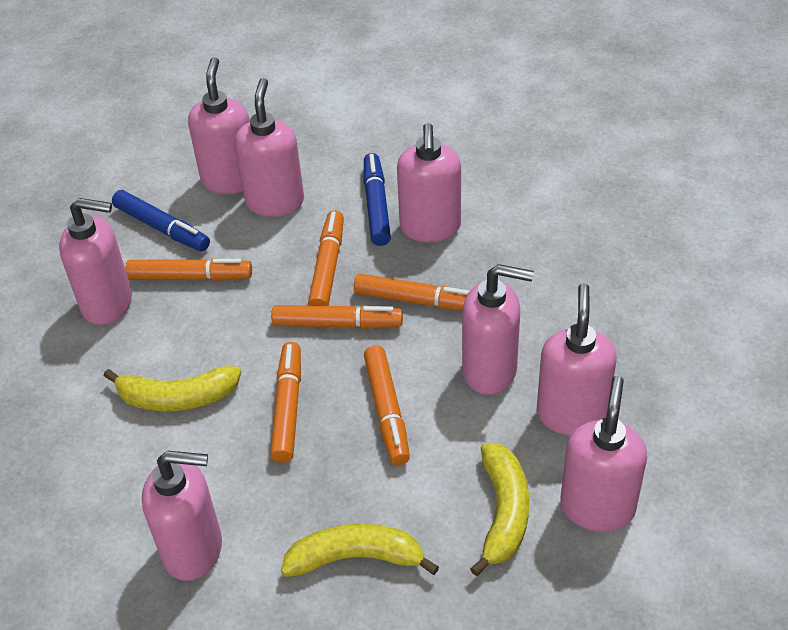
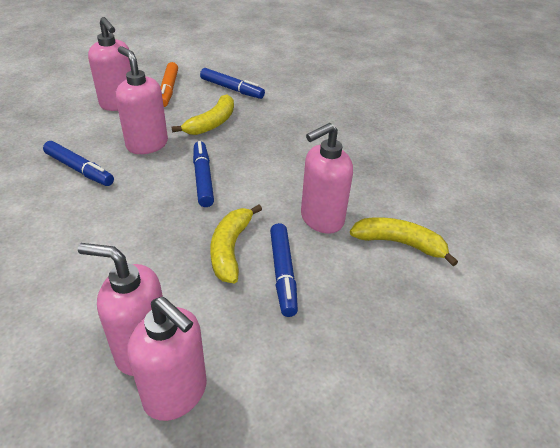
blue marker: 2 -> 4
orange marker: 6 -> 1
pink soap dispenser: 8 -> 5

